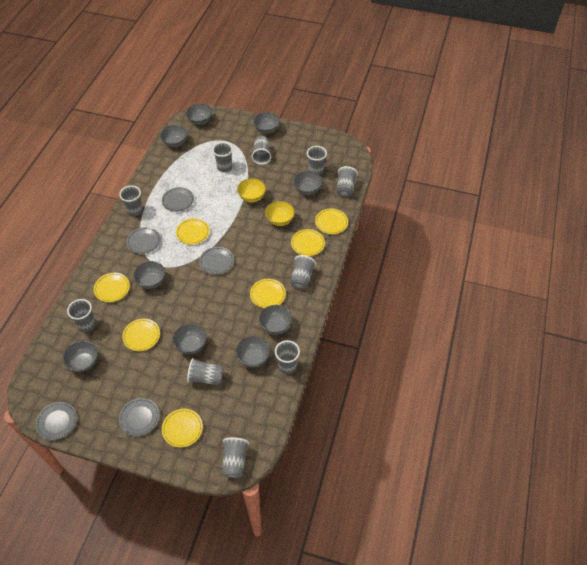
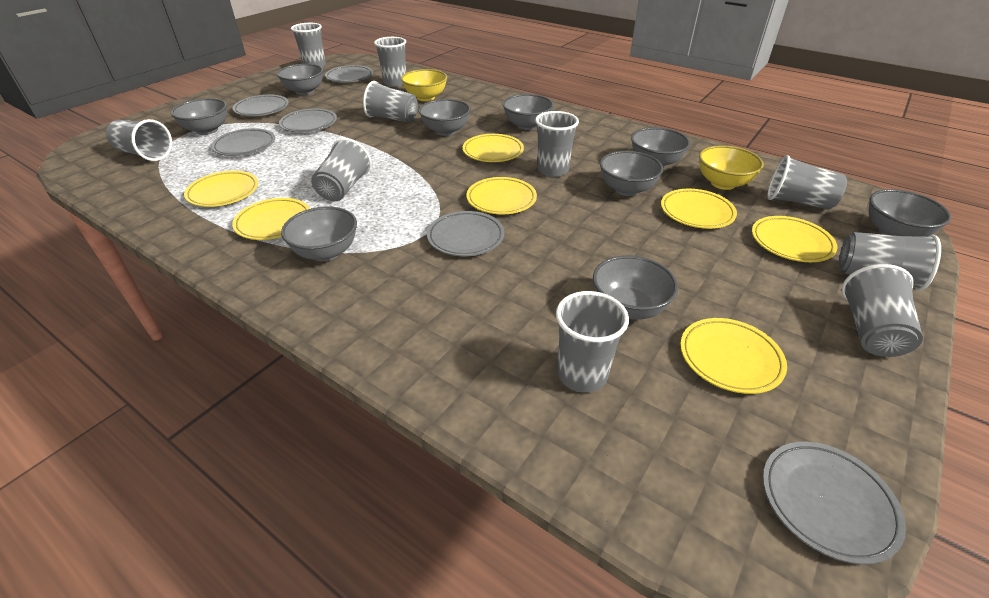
grey plate: 5 -> 6

